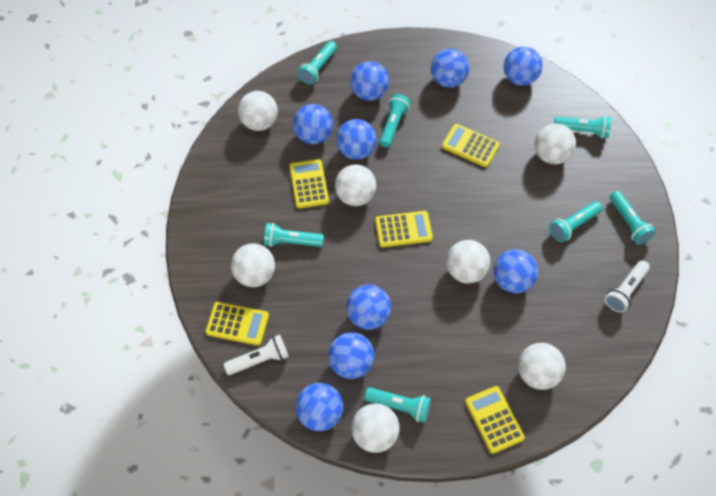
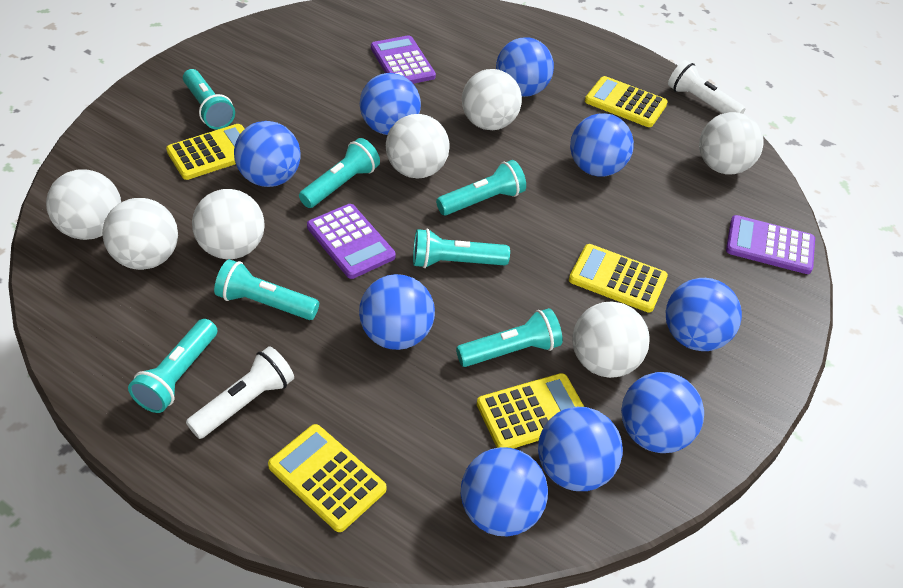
purple calculator: 0 -> 3

